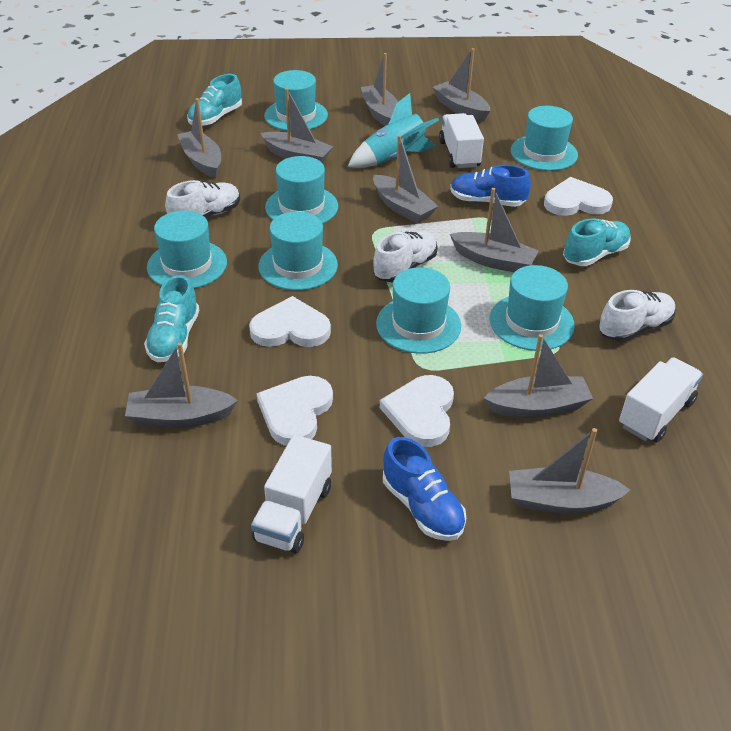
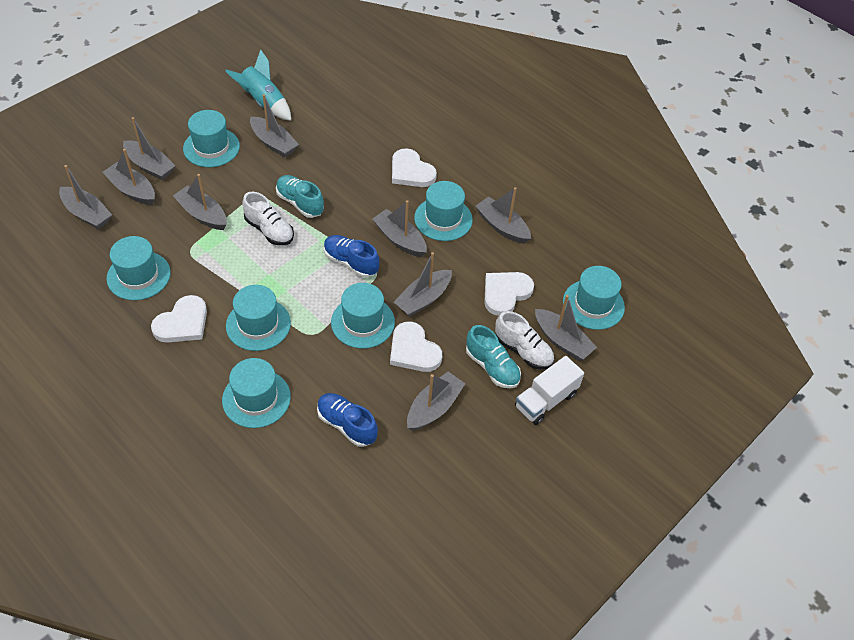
grey boat: 9 -> 10
turquoise shoe: 3 -> 2
white shoe: 3 -> 2
white truck: 3 -> 1

